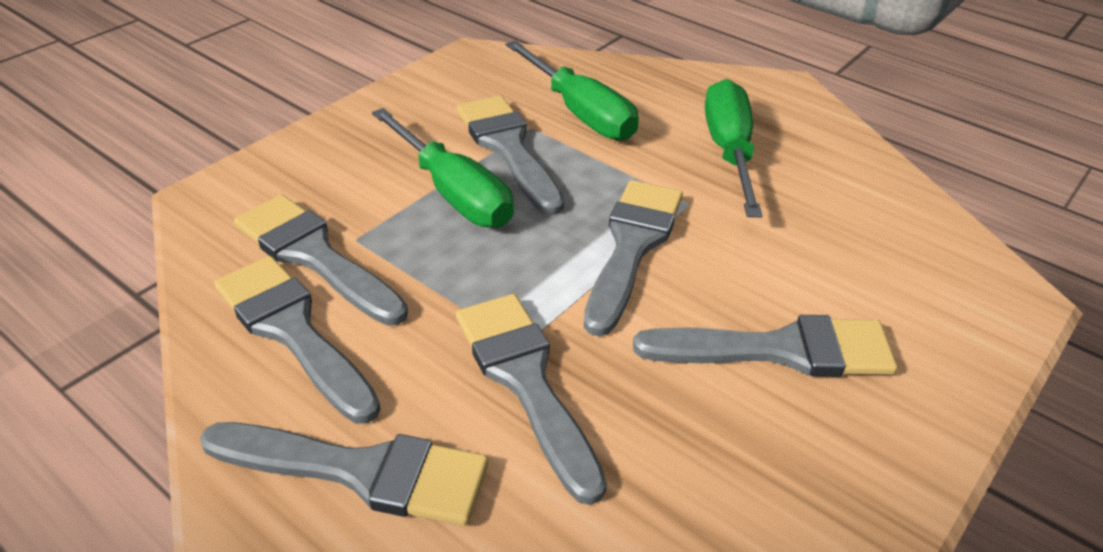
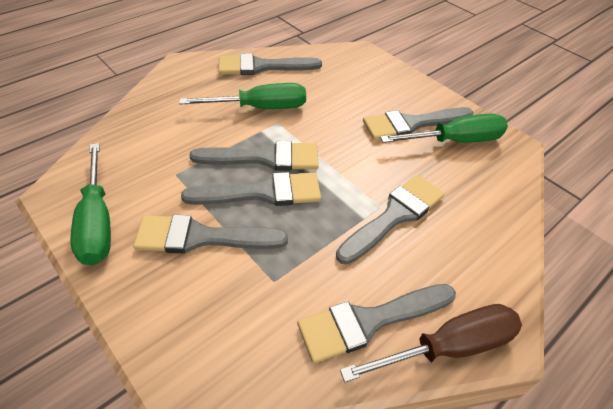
brown screwdriver: 0 -> 1

